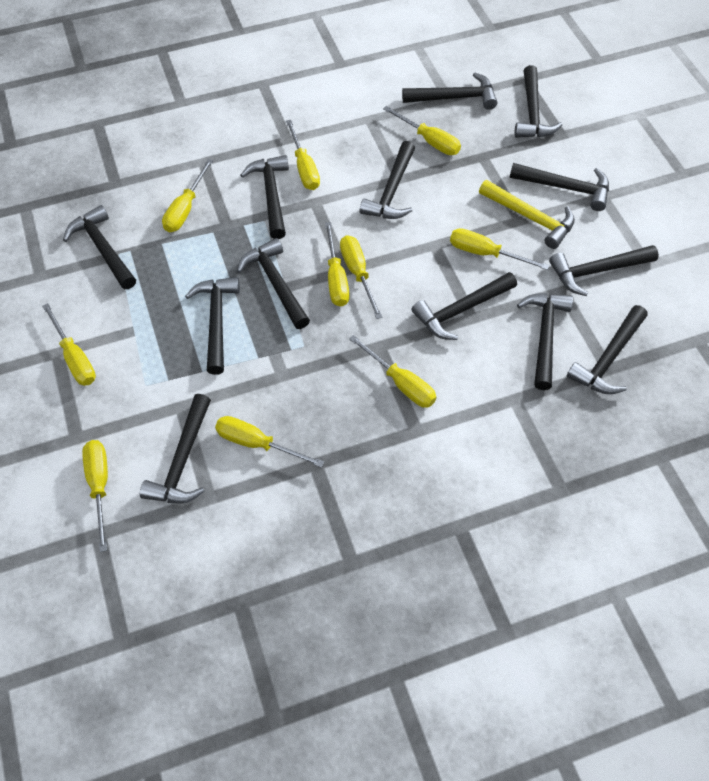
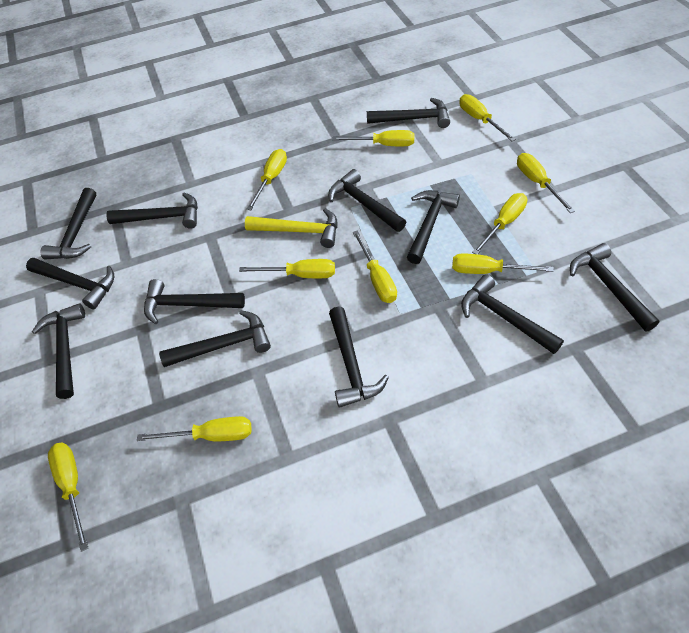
black hammer: 13 -> 12

